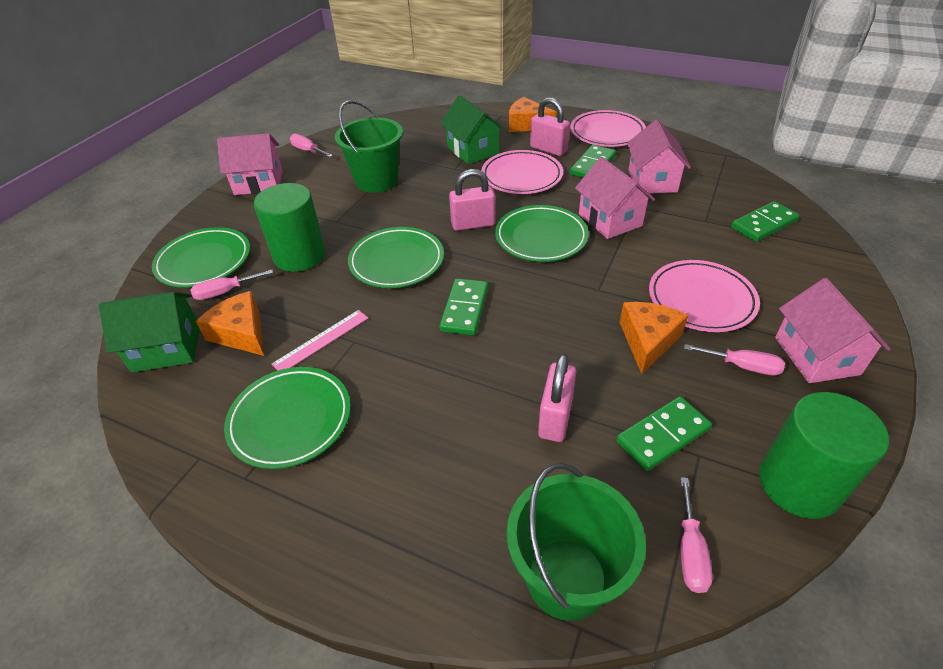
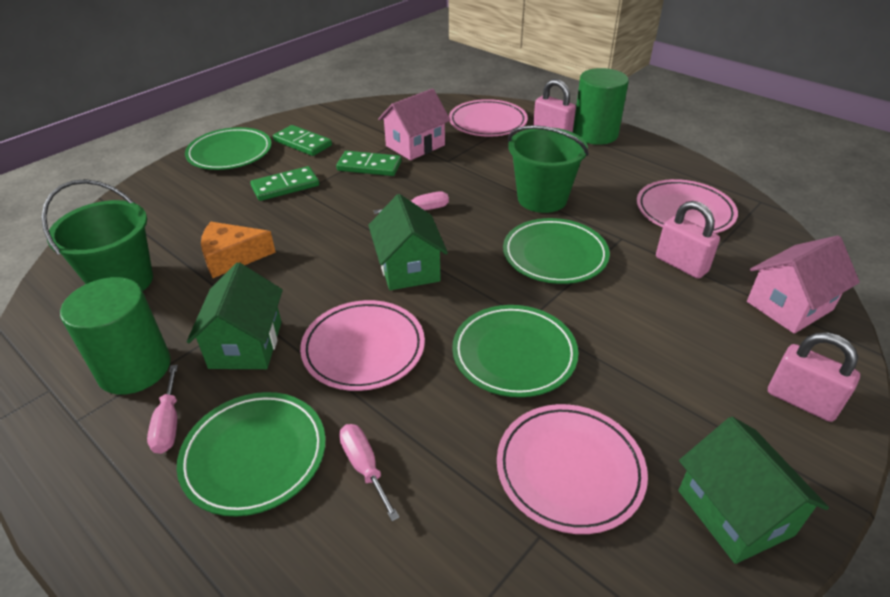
green domino: 4 -> 3
green house: 2 -> 3
orange cheese: 3 -> 1
pink house: 4 -> 2
pink plate: 3 -> 4
pink ruler: 1 -> 0
pink screwdriver: 4 -> 3

